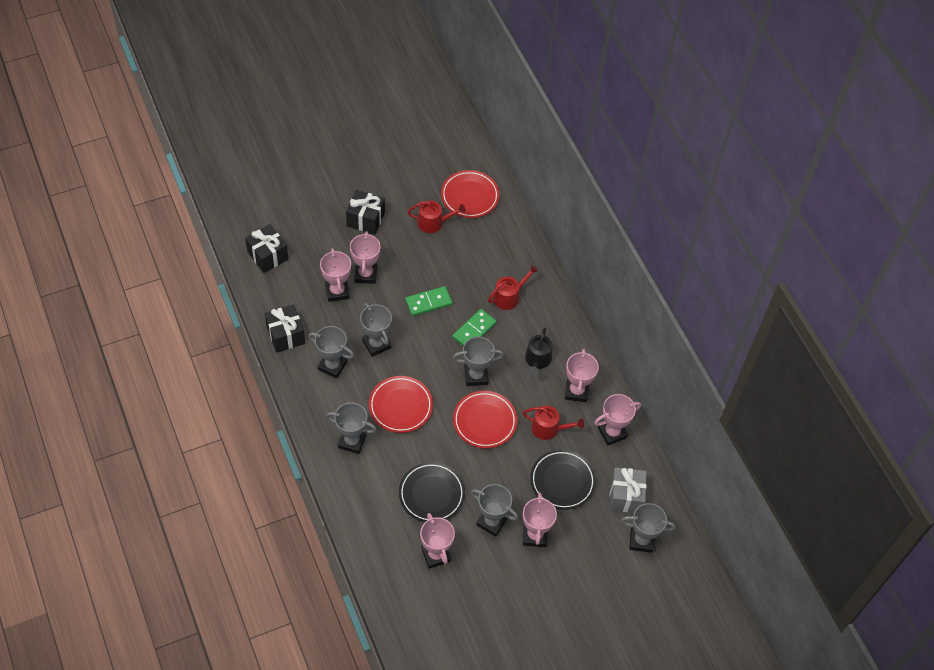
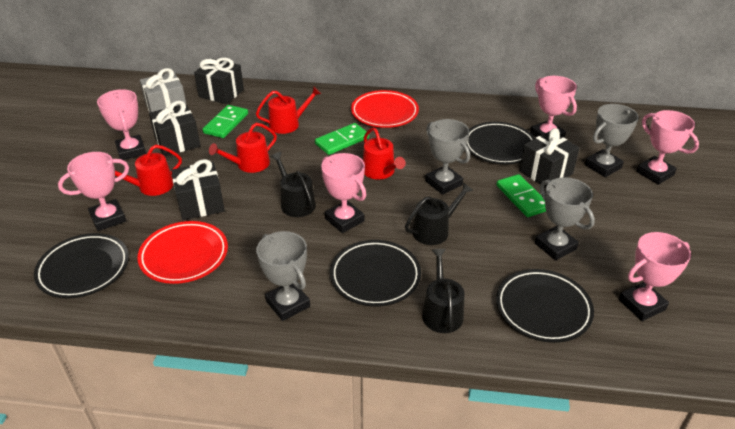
black gift: 3 -> 4
black plate: 2 -> 4
black watering can: 1 -> 3
green domino: 2 -> 3
grey trophy: 6 -> 4
red plate: 3 -> 2
red watering can: 3 -> 4

